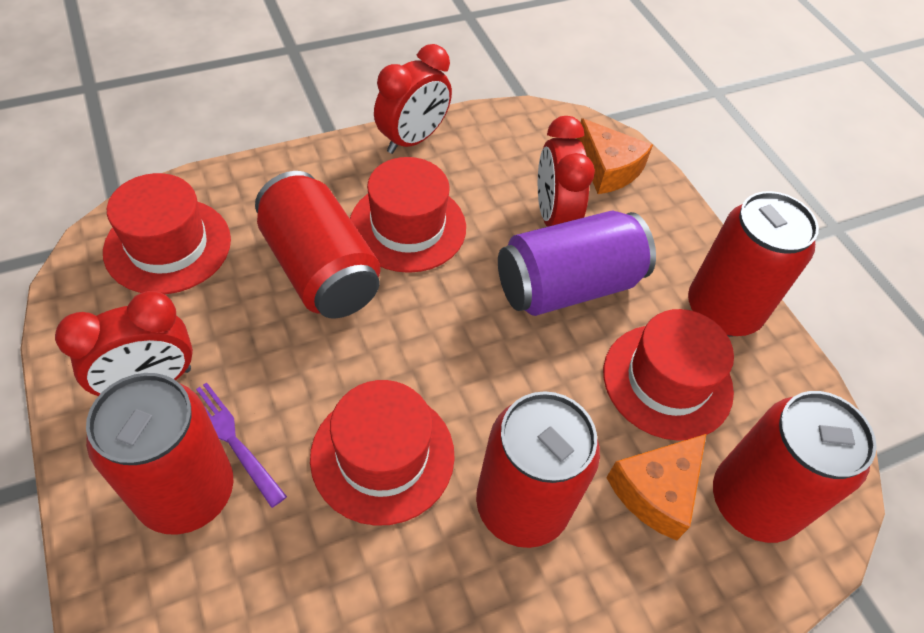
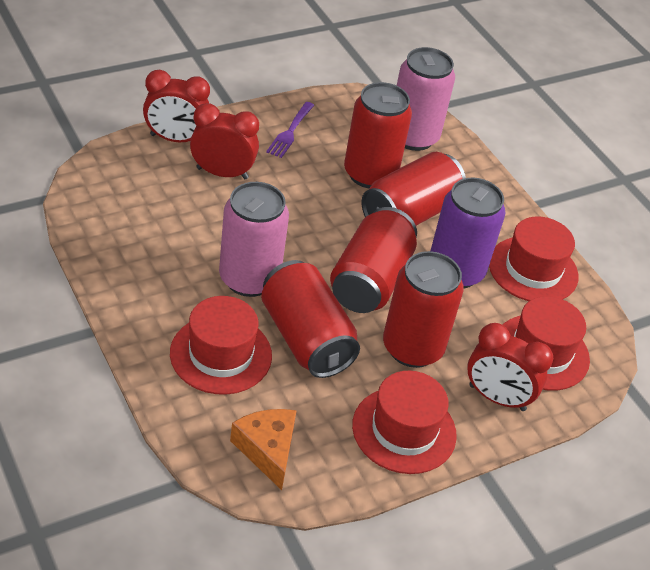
orange cheese: 2 -> 1
pink can: 0 -> 2

